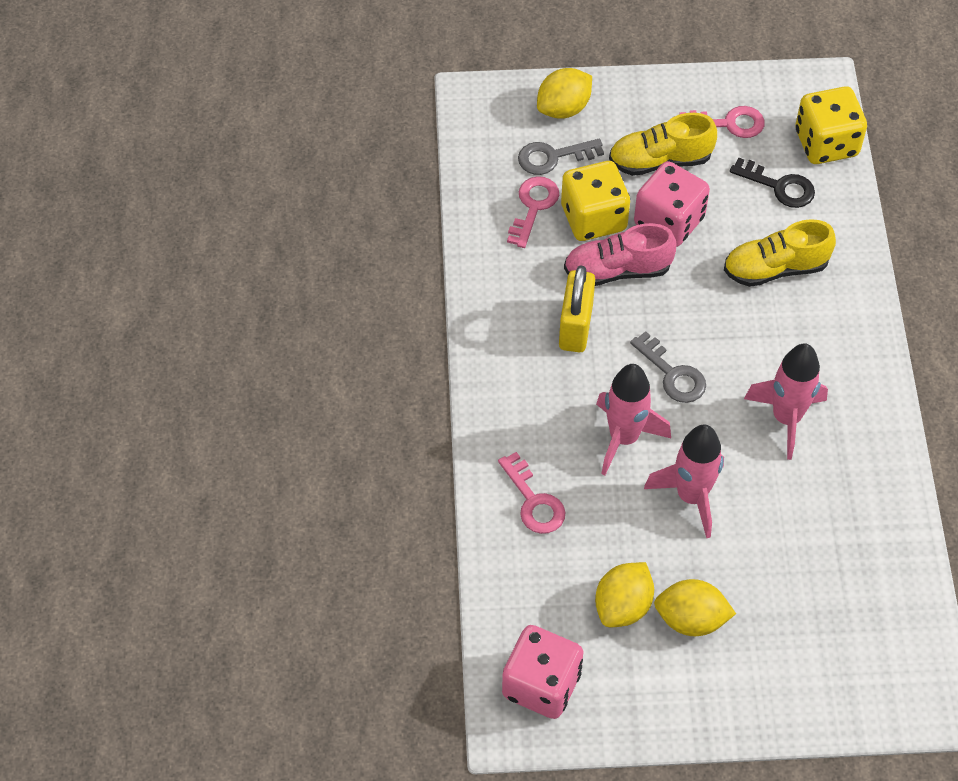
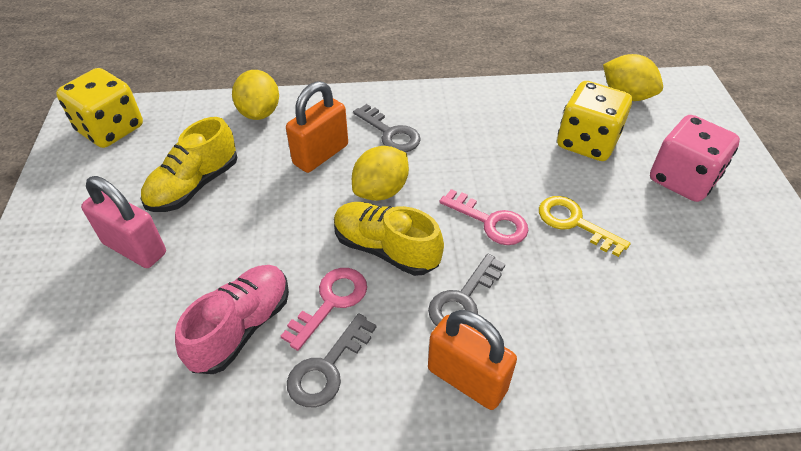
black key: 1 -> 0
grey key: 2 -> 3
orange padlock: 0 -> 2
pink dice: 2 -> 1
pink key: 3 -> 2
pink padlock: 0 -> 1
pink rocket: 3 -> 0
yellow key: 0 -> 1
yellow padlock: 1 -> 0

